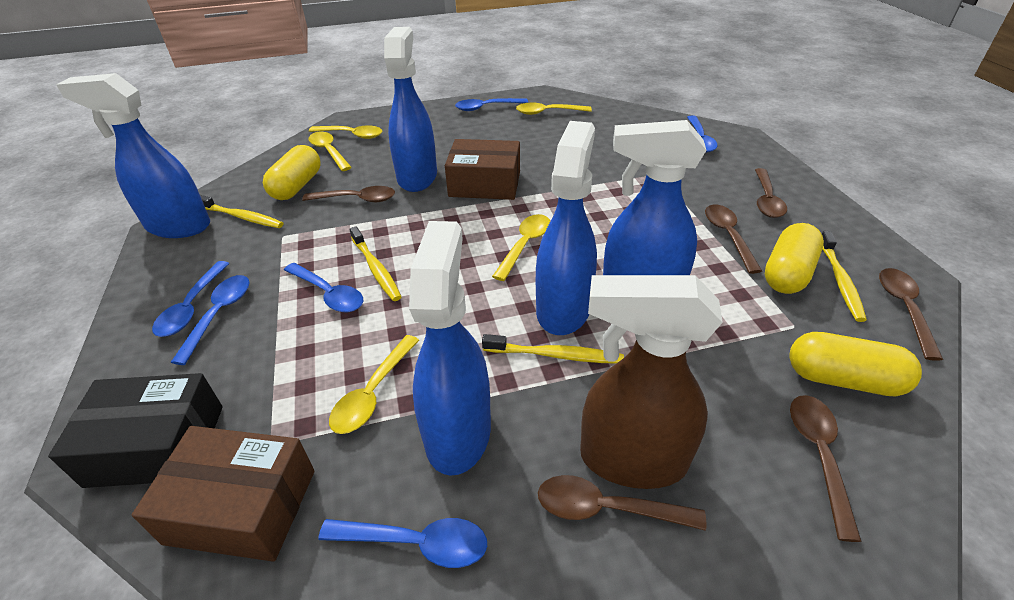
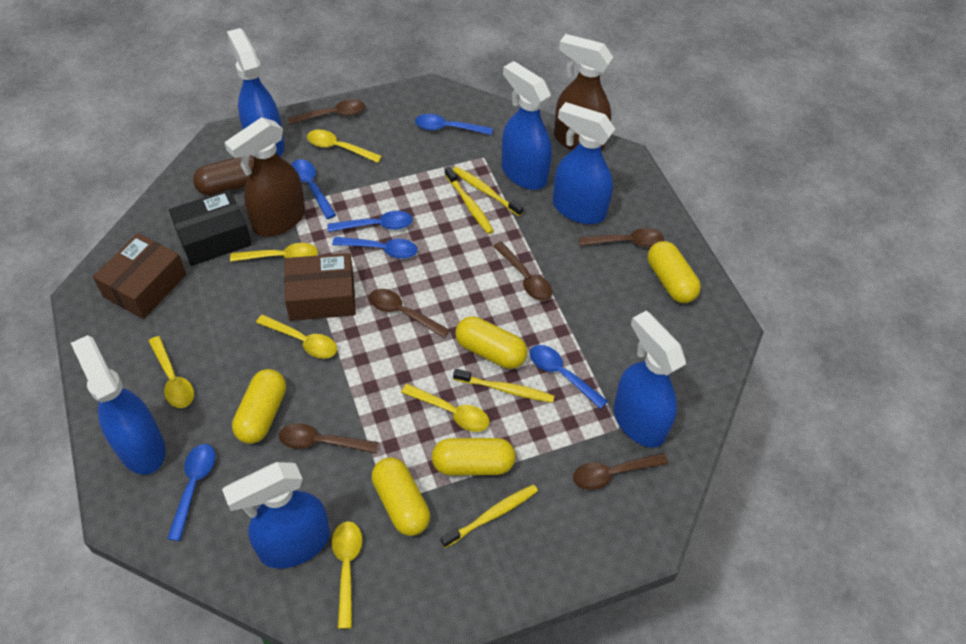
blue spray bottle: 5 -> 6
brown capsule: 0 -> 1
brown spray bottle: 1 -> 2
yellow capsule: 3 -> 5
yellow spoon: 5 -> 6

